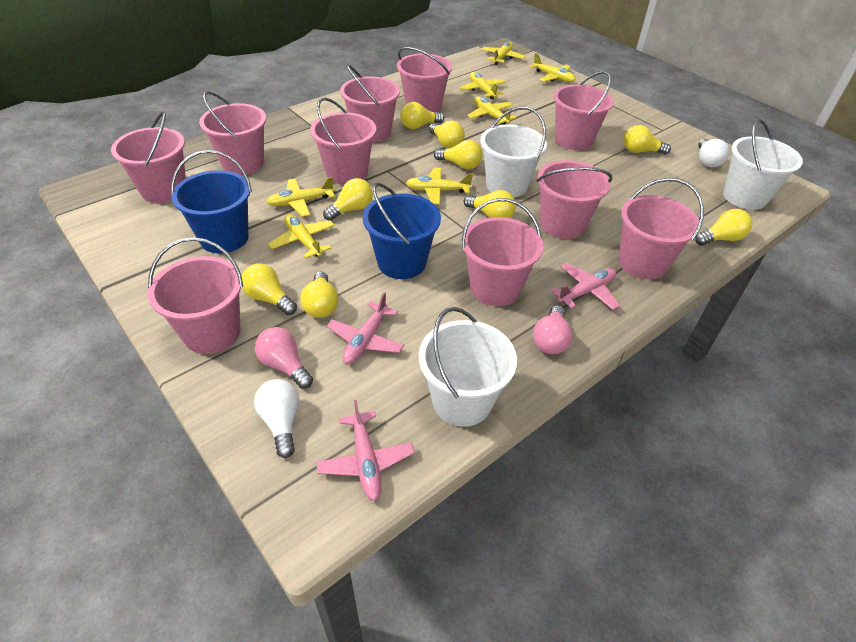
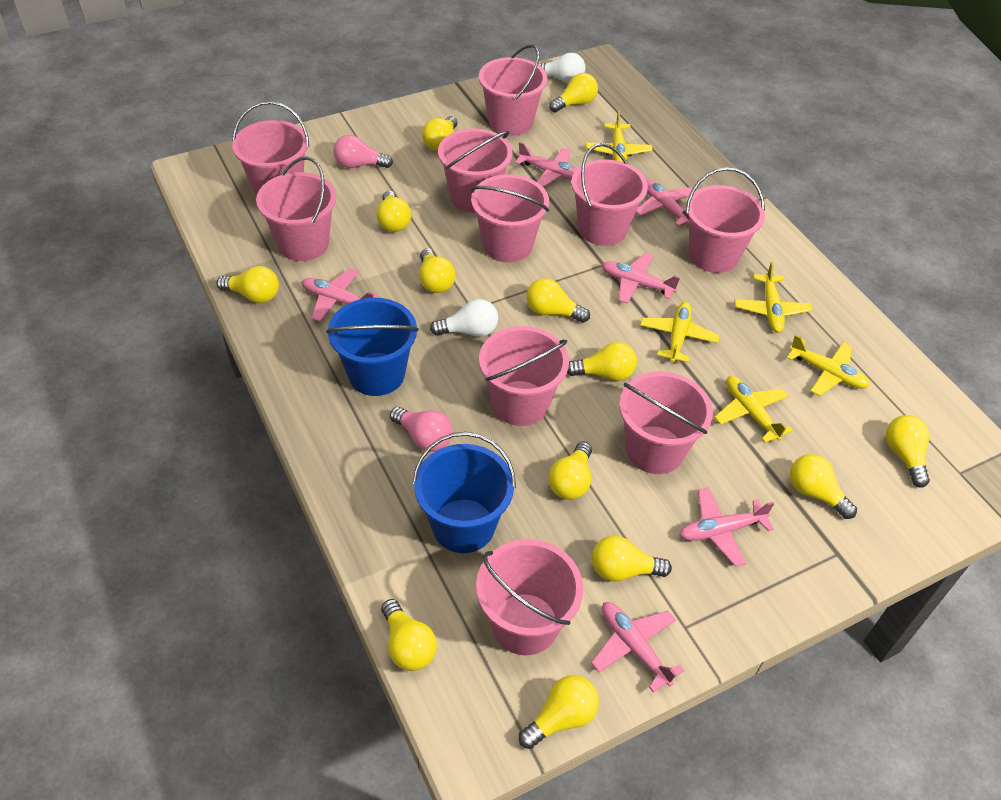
pink plane: 3 -> 6
white bucket: 3 -> 0
yellow light bulb: 9 -> 13
yellow plane: 7 -> 5

